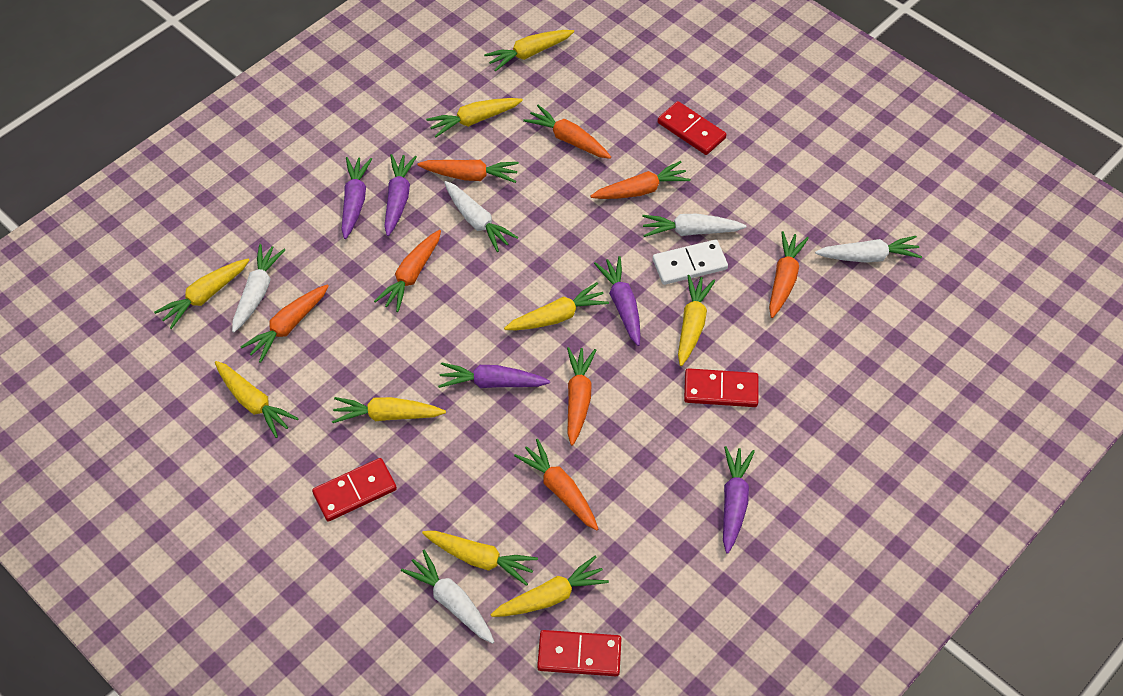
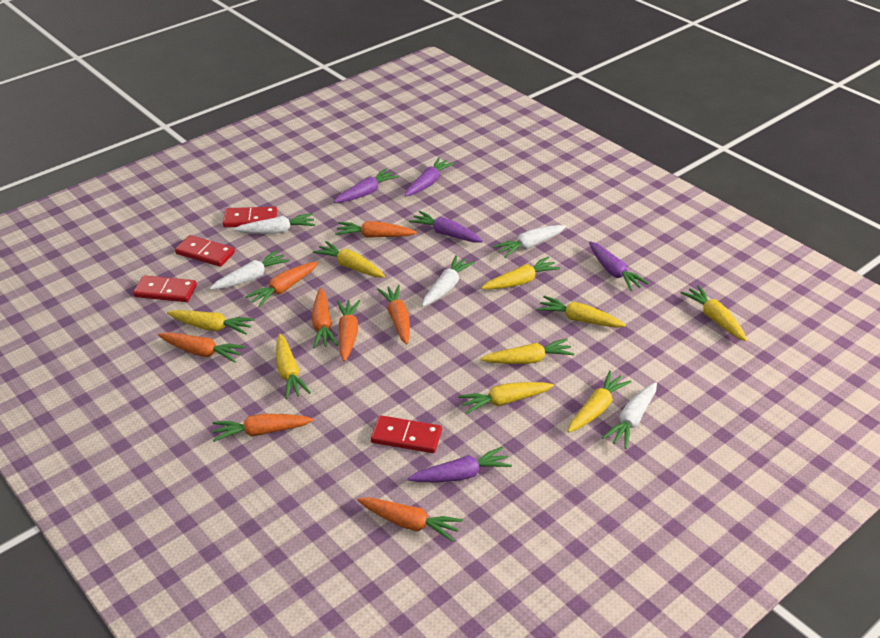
white domino: 1 -> 0

